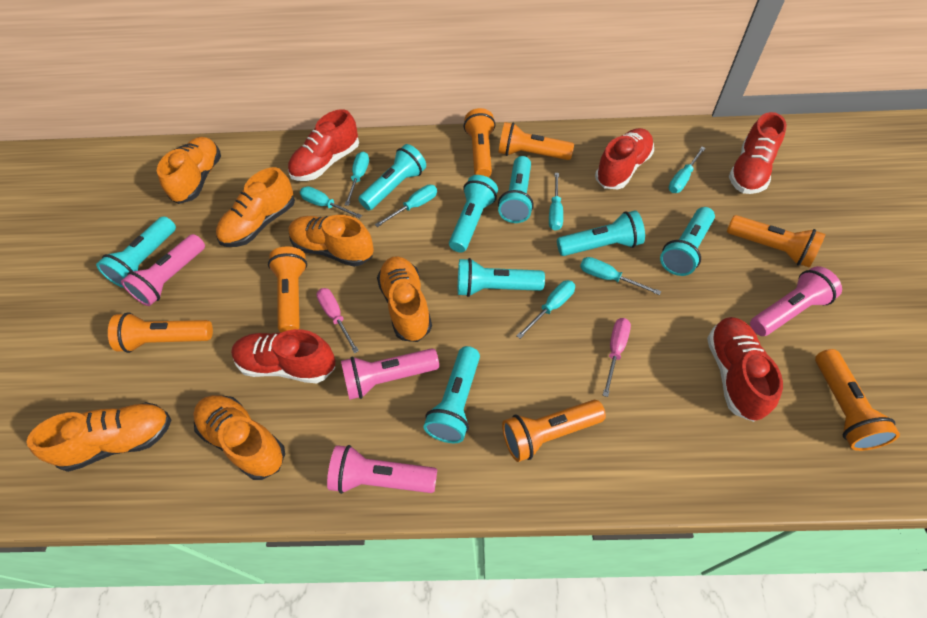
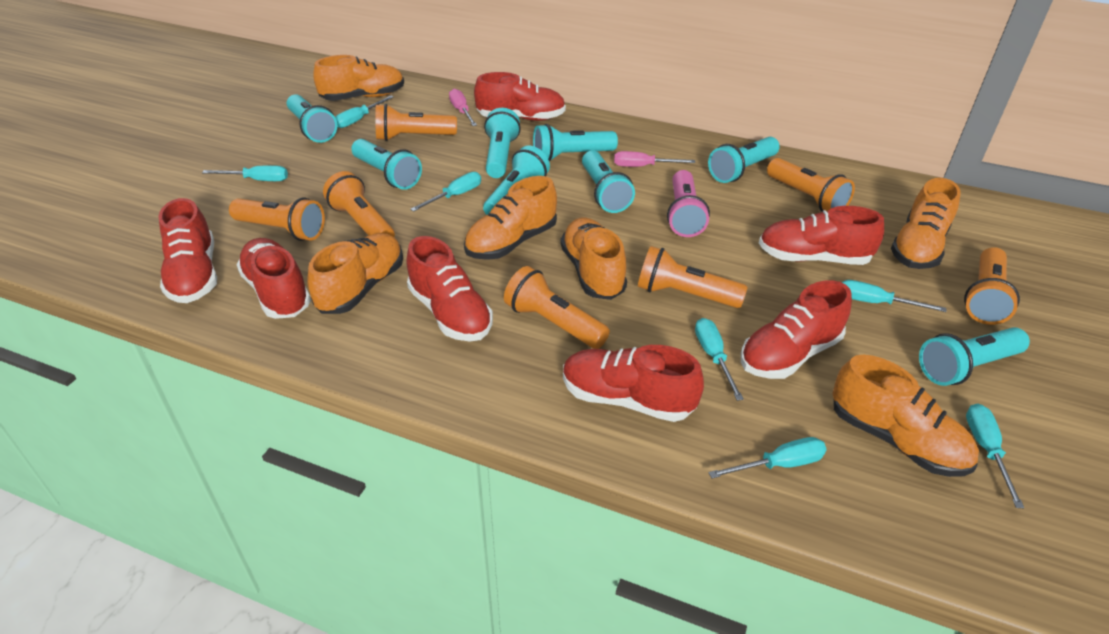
pink flashlight: 4 -> 1
red shoe: 5 -> 7

